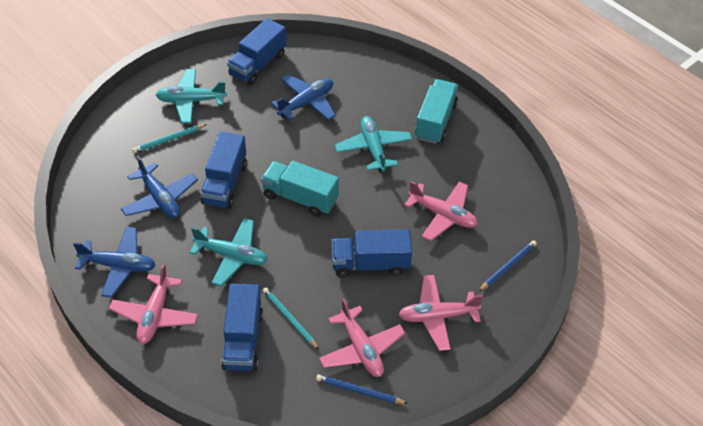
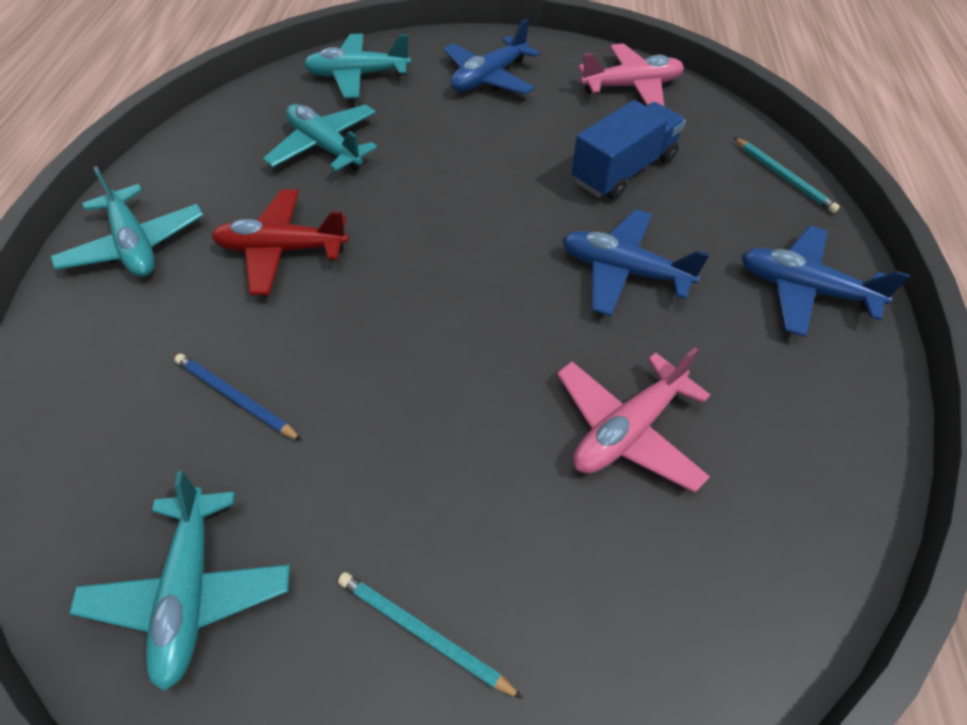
blue pencil: 2 -> 1
blue truck: 4 -> 1
pink plane: 4 -> 2
red plane: 0 -> 1
turquoise plane: 3 -> 4
turquoise truck: 2 -> 0

